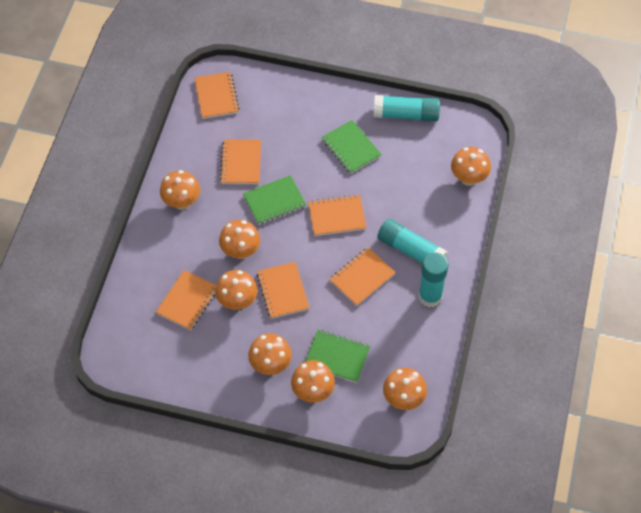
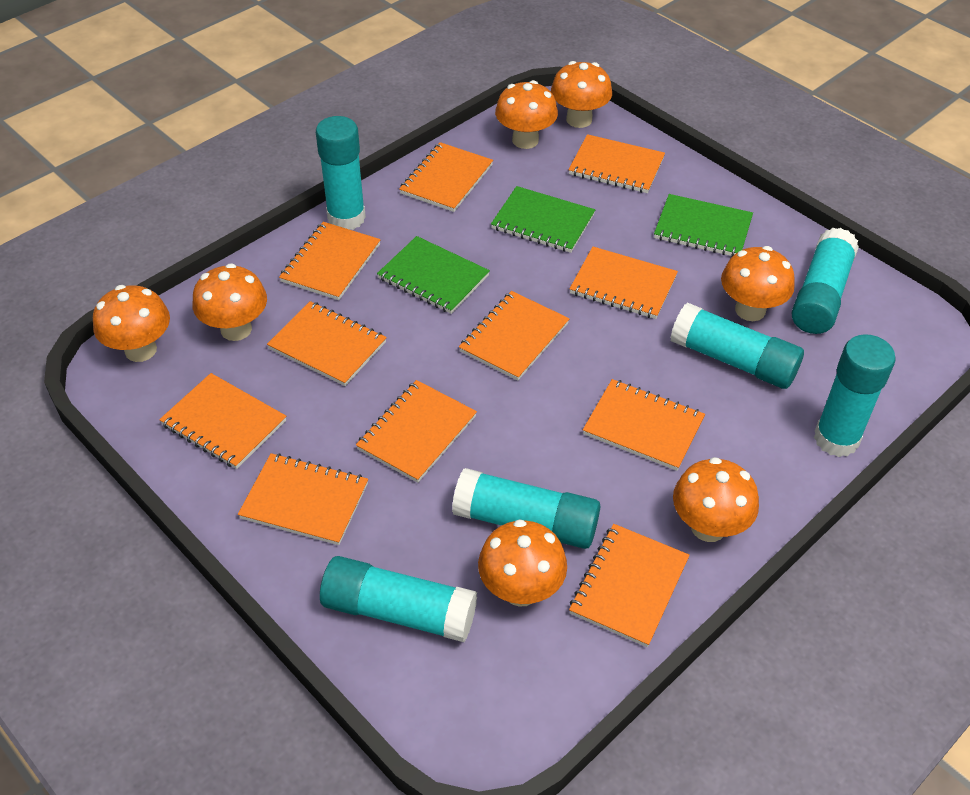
orange notebook: 6 -> 11
turquoise glue stick: 3 -> 6

